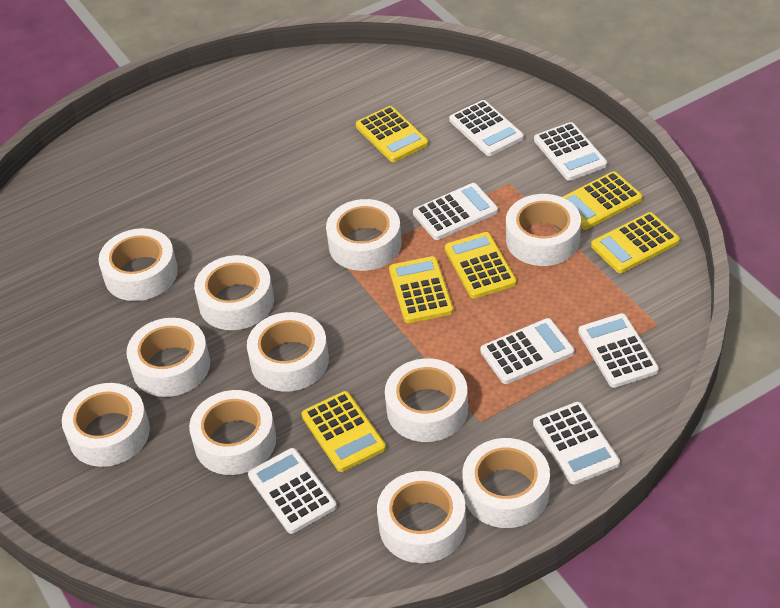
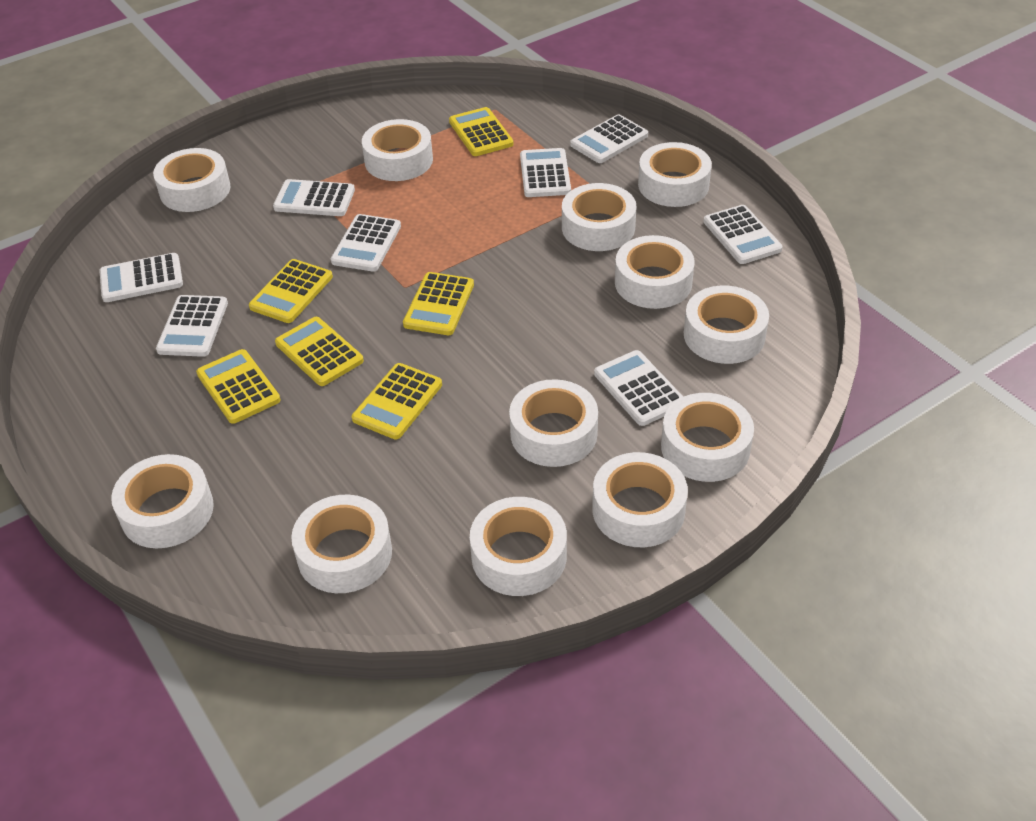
white calculator: 7 -> 8
white tape: 11 -> 12

